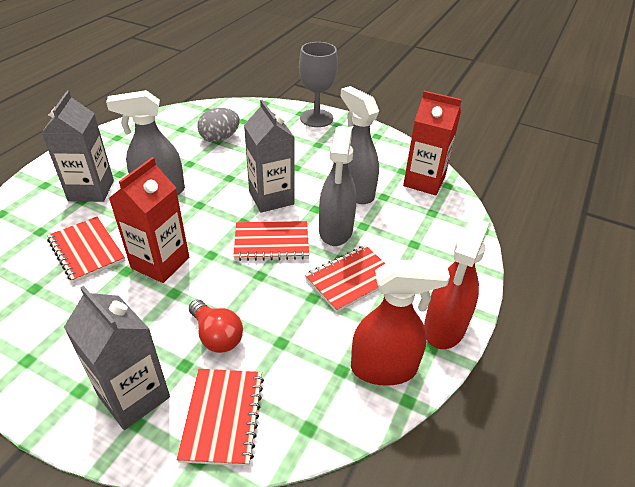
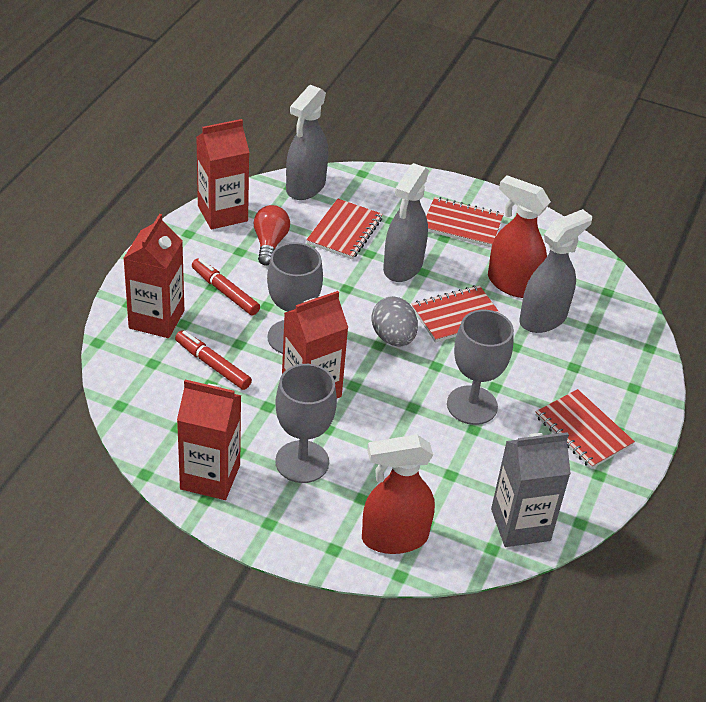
grey carton: 3 -> 1
grey goblet: 1 -> 3
red carton: 2 -> 4
red marker: 0 -> 2

